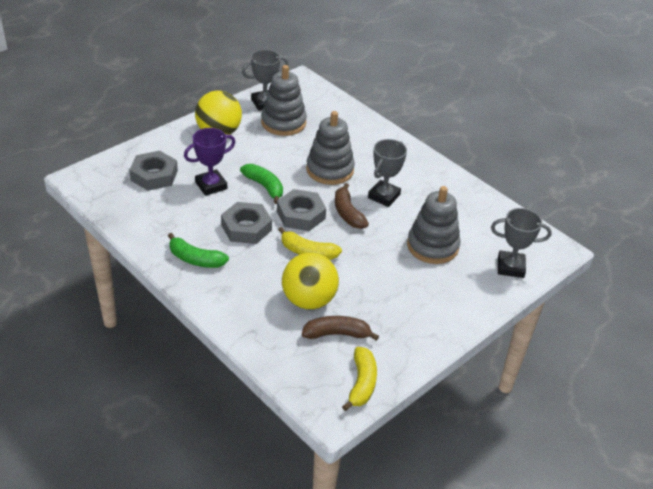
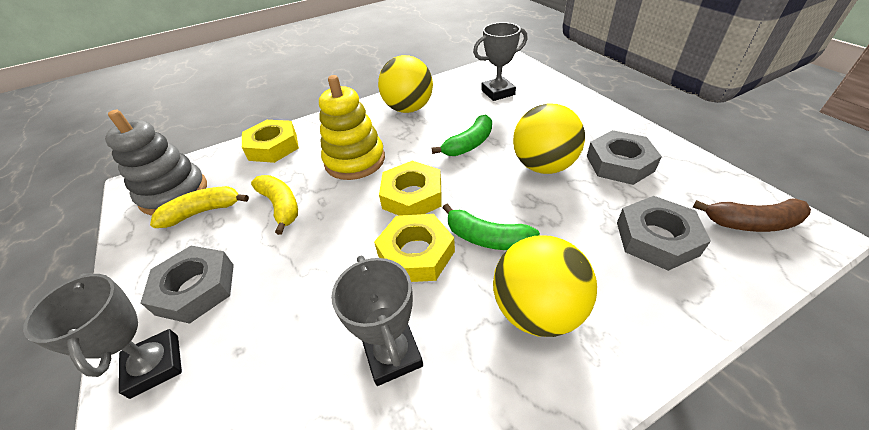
brown banana: 2 -> 1
grey stacking toy: 3 -> 1
purple trophy: 1 -> 0
yellow ball: 2 -> 3
yellow nut: 0 -> 3
yellow stacking toy: 0 -> 1

